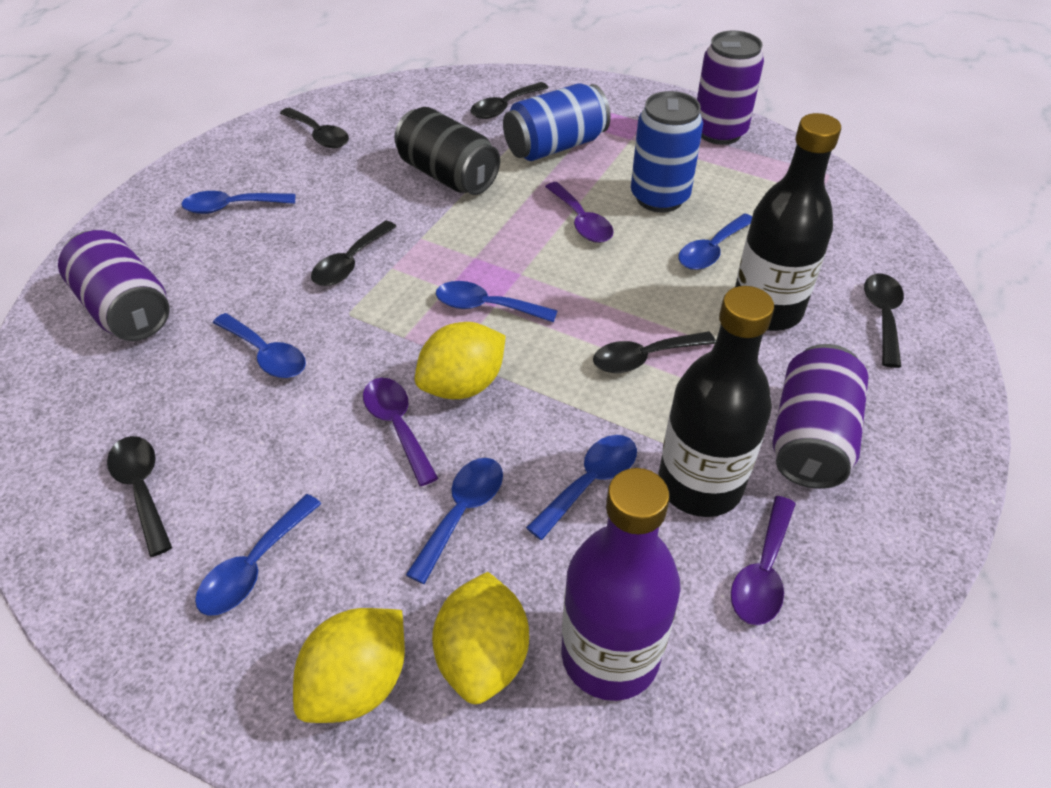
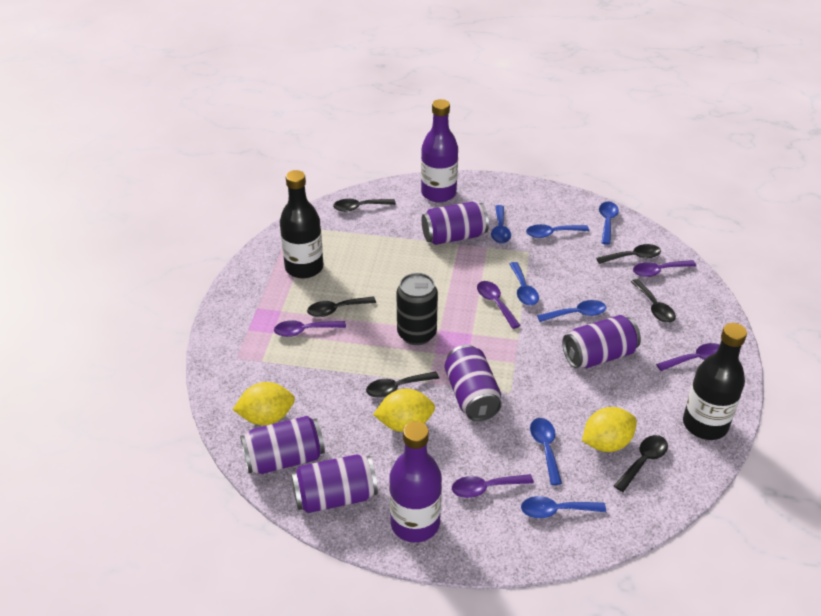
blue can: 2 -> 0
purple bottle: 1 -> 2
purple can: 3 -> 5
purple spoon: 3 -> 5

